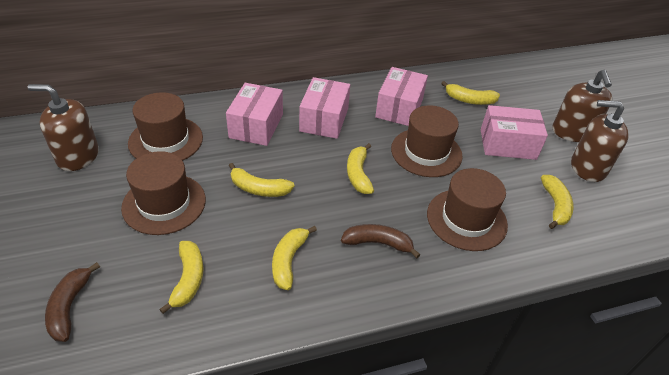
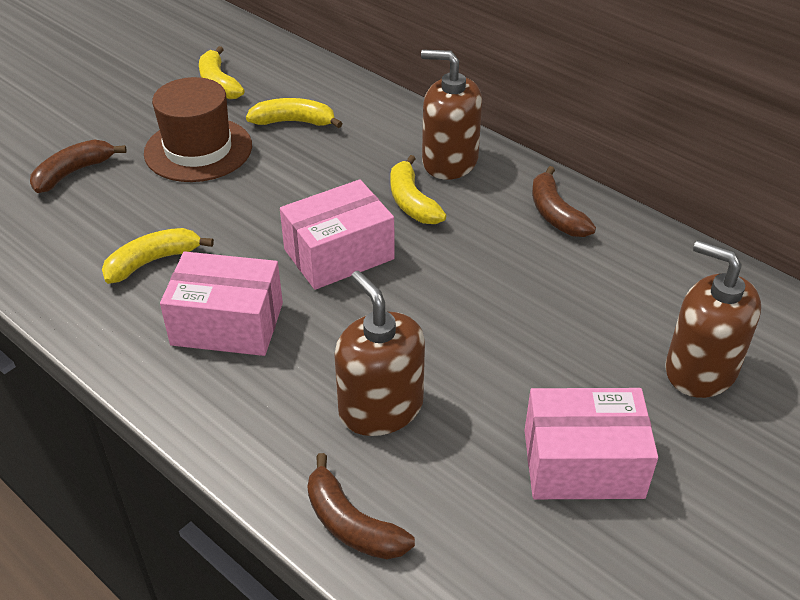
brown banana: 2 -> 3
brown hat: 4 -> 1
pink box: 4 -> 3
yellow banana: 6 -> 4

